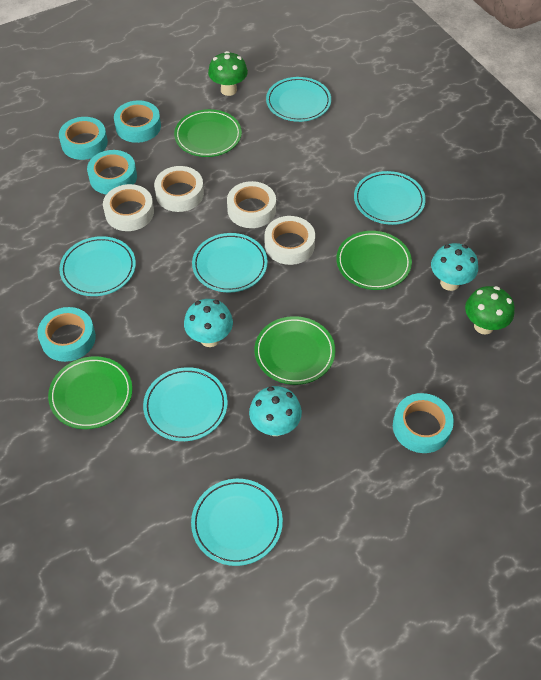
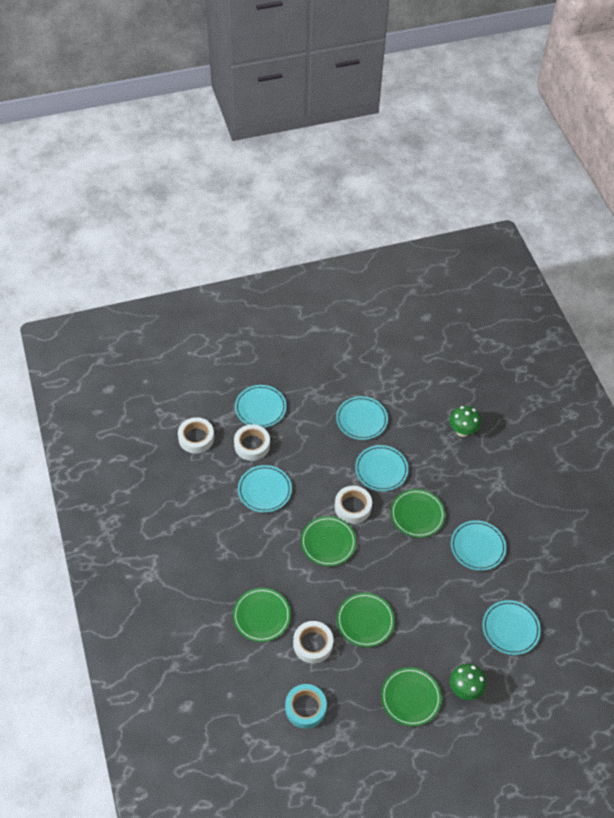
green plate: 4 -> 5
turquoise mushroom: 3 -> 0
turquoise tape: 5 -> 1

